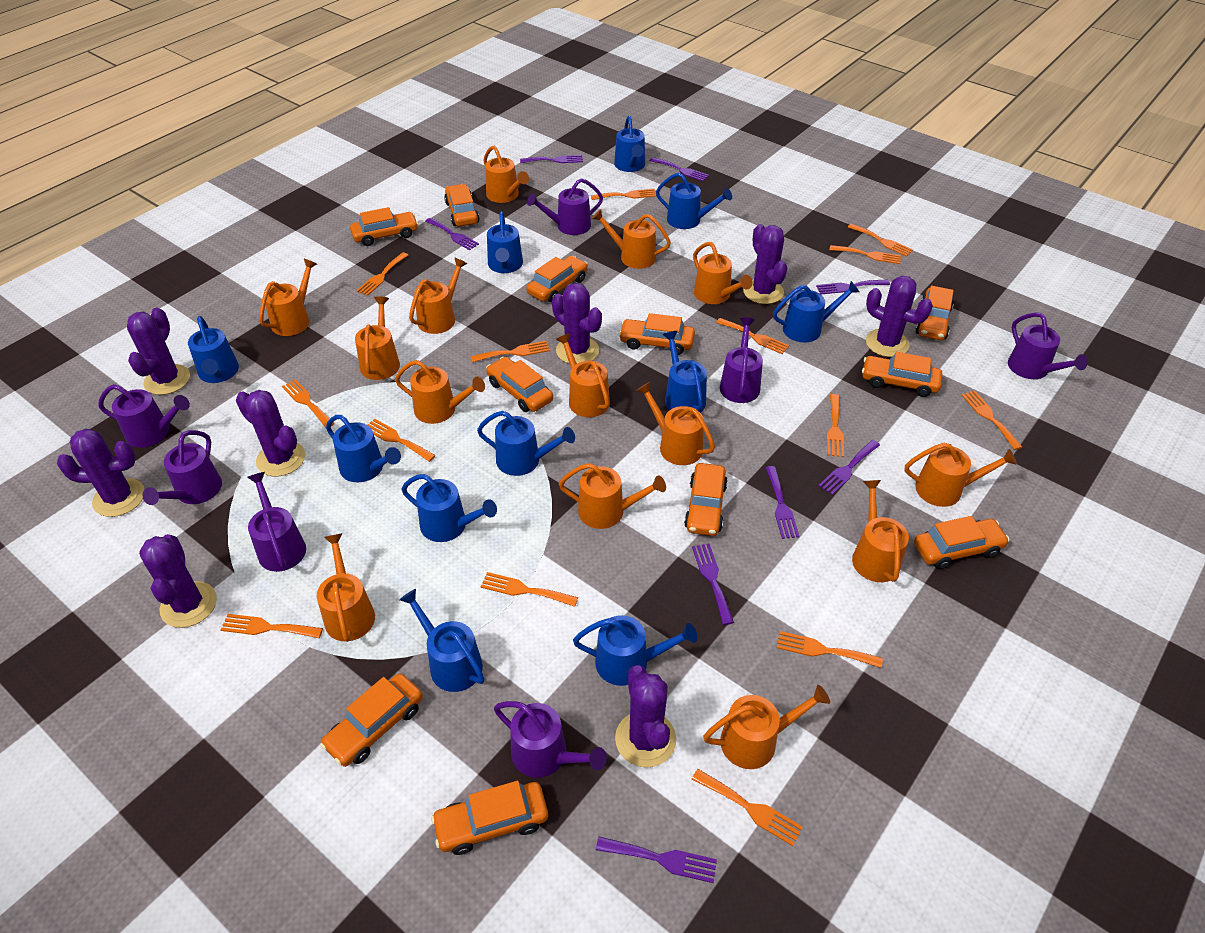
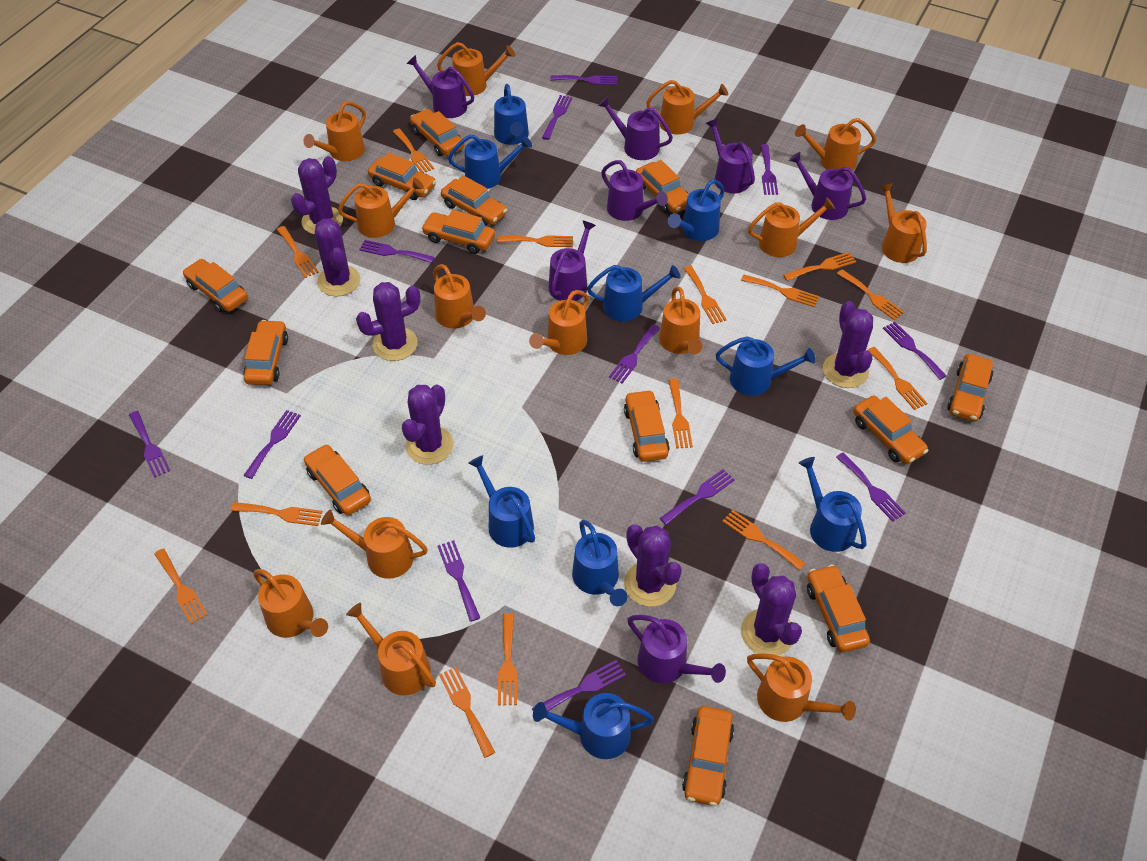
blue watering can: 11 -> 9
orange car: 11 -> 13
purple cactus: 8 -> 7
purple fork: 8 -> 12

